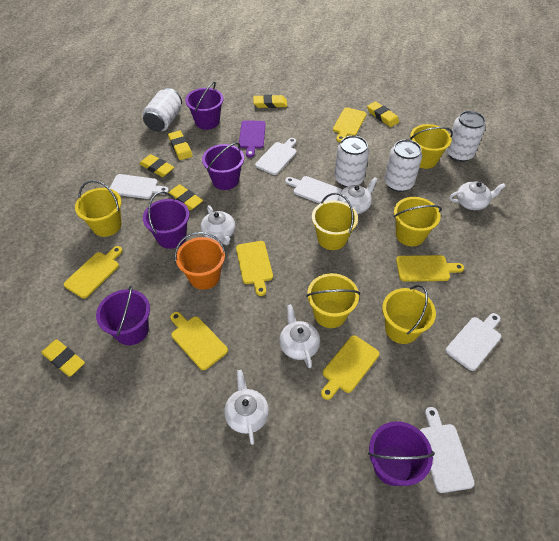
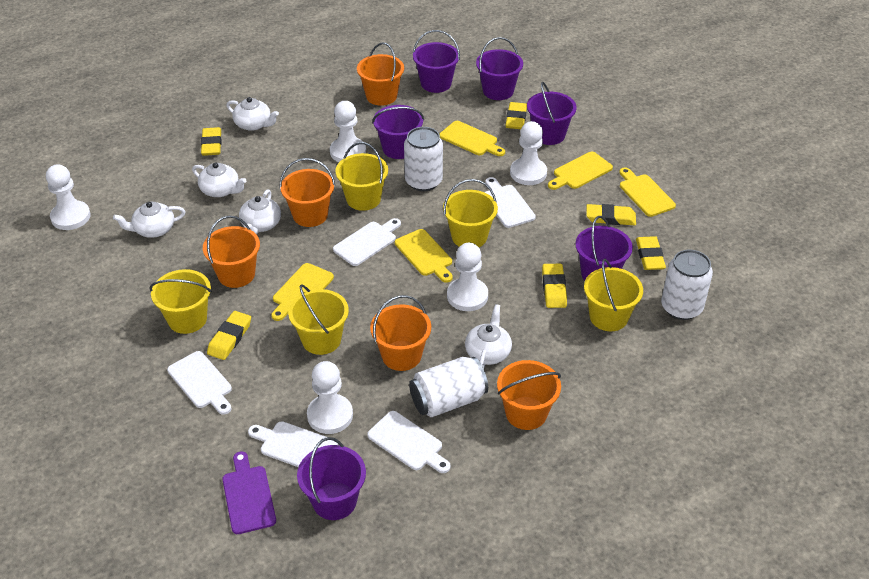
orange bucket: 1 -> 5
purple bucket: 5 -> 6
white can: 4 -> 3
white pawn: 0 -> 5
yellow bucket: 6 -> 5
yellow cutting board: 6 -> 5

